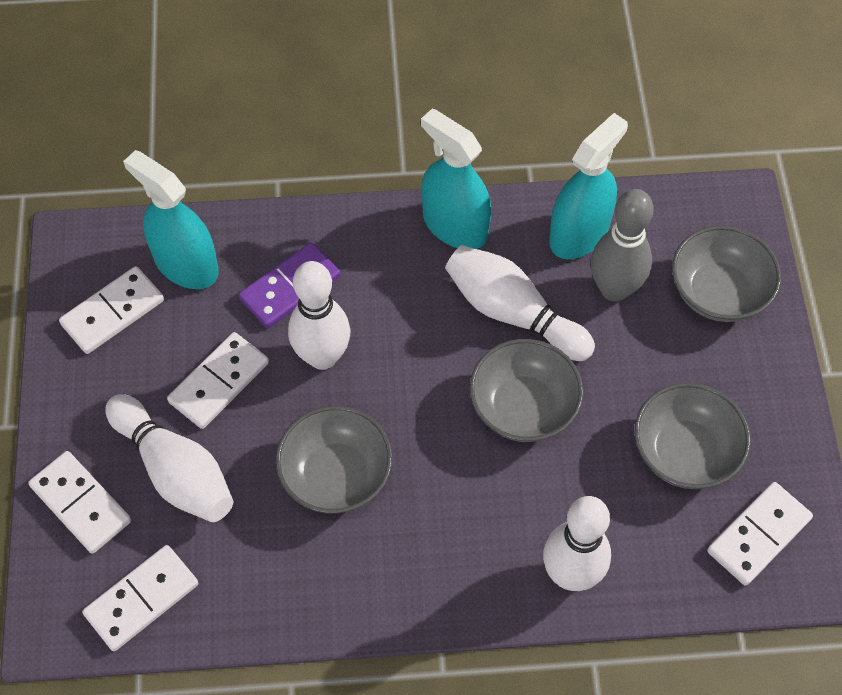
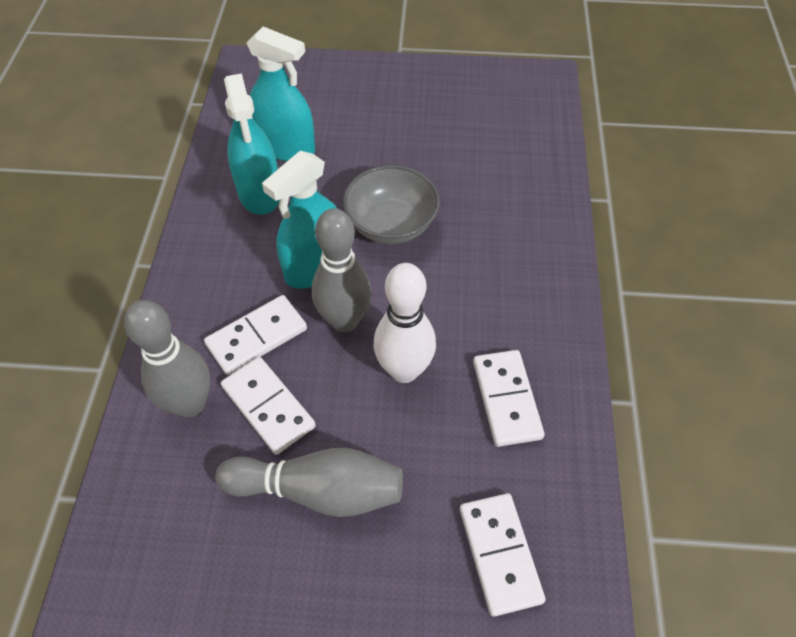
grey bowl: 4 -> 1
grey bowling pin: 1 -> 3
purple domino: 1 -> 0
white bowling pin: 4 -> 1
white domino: 5 -> 4

